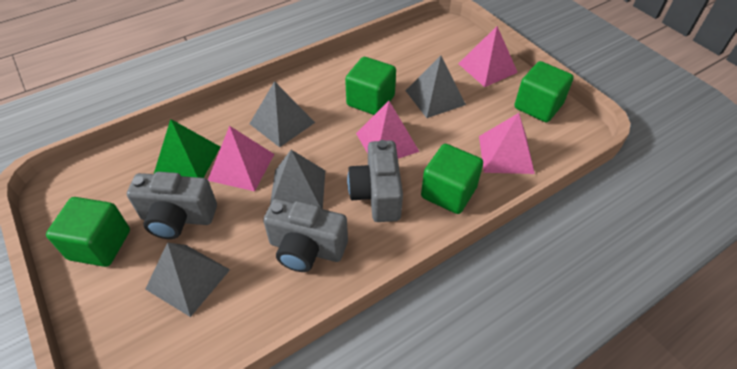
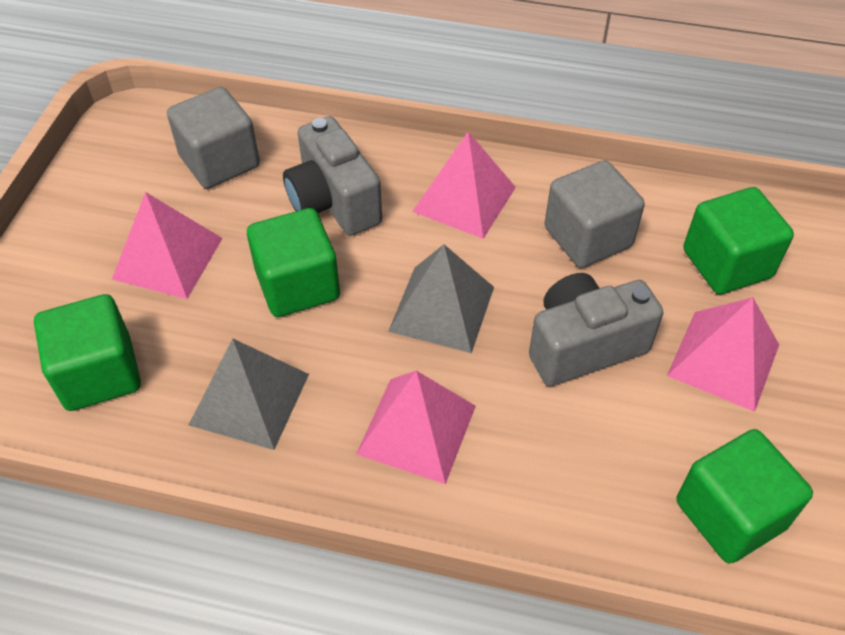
green pyramid: 1 -> 0
grey camera: 3 -> 2
grey cube: 0 -> 2
grey pyramid: 4 -> 2

